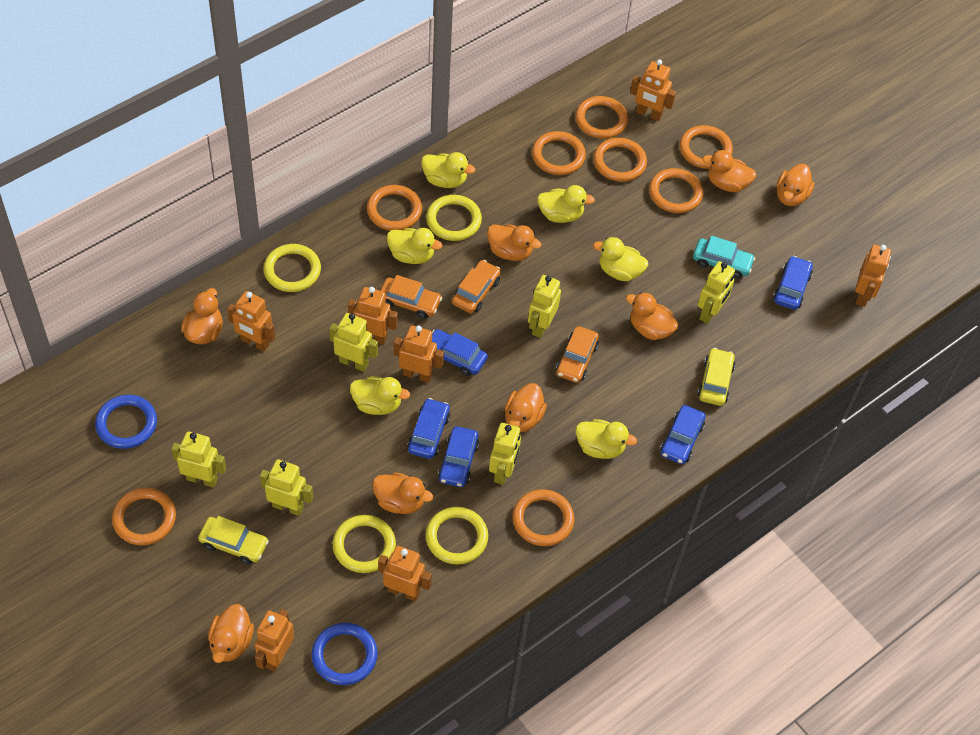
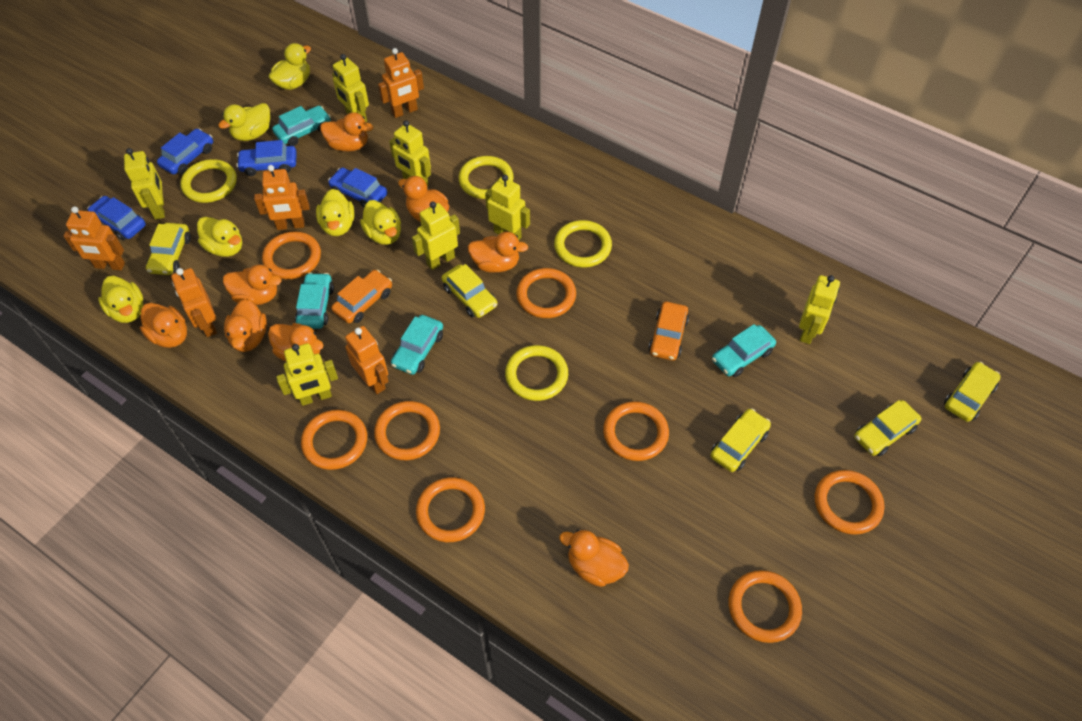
blue car: 5 -> 4
blue ring: 2 -> 0
orange car: 3 -> 2
orange robot: 7 -> 5
turquoise car: 1 -> 4
yellow car: 2 -> 5
yellow robot: 6 -> 7

